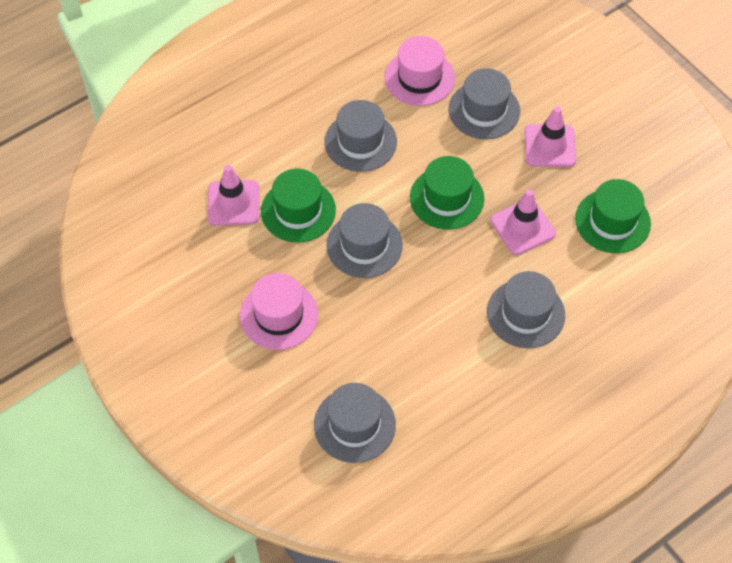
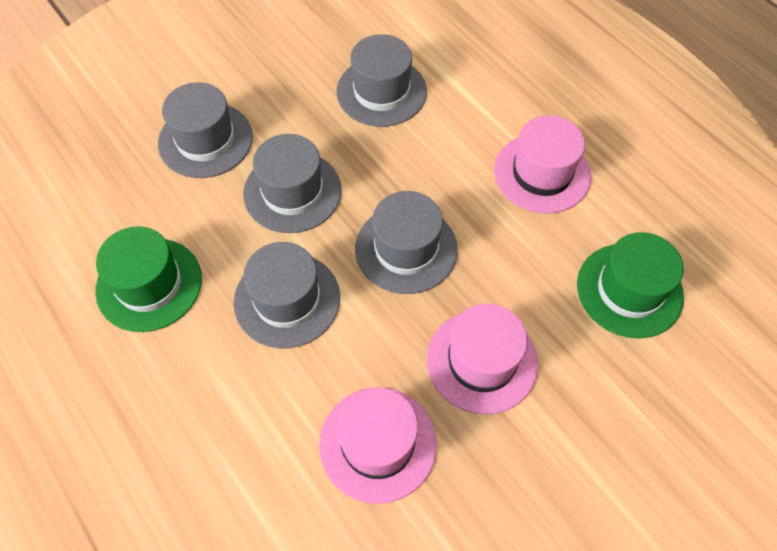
green hat: 3 -> 2
pink hat: 2 -> 3
pink traffic cone: 3 -> 0

